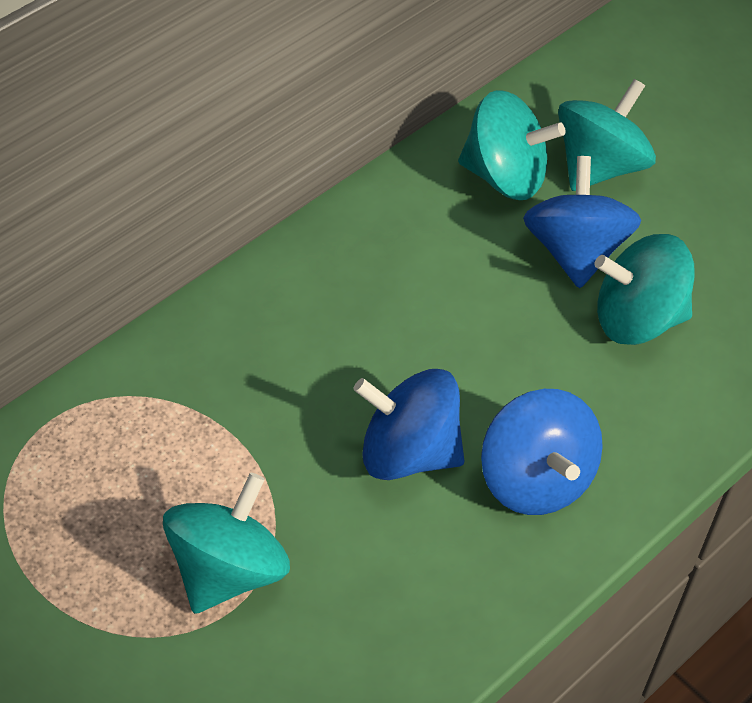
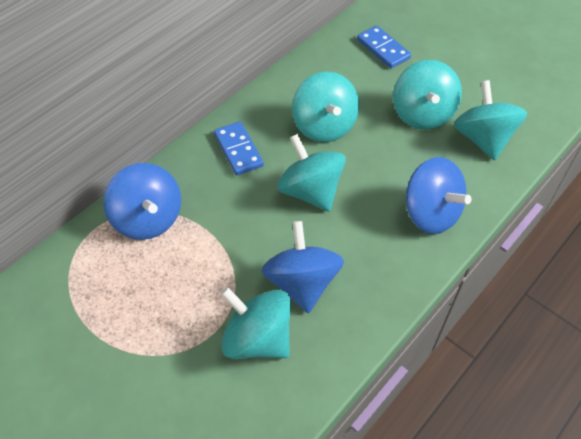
blue domino: 0 -> 2
turquoise spinning top: 4 -> 5

